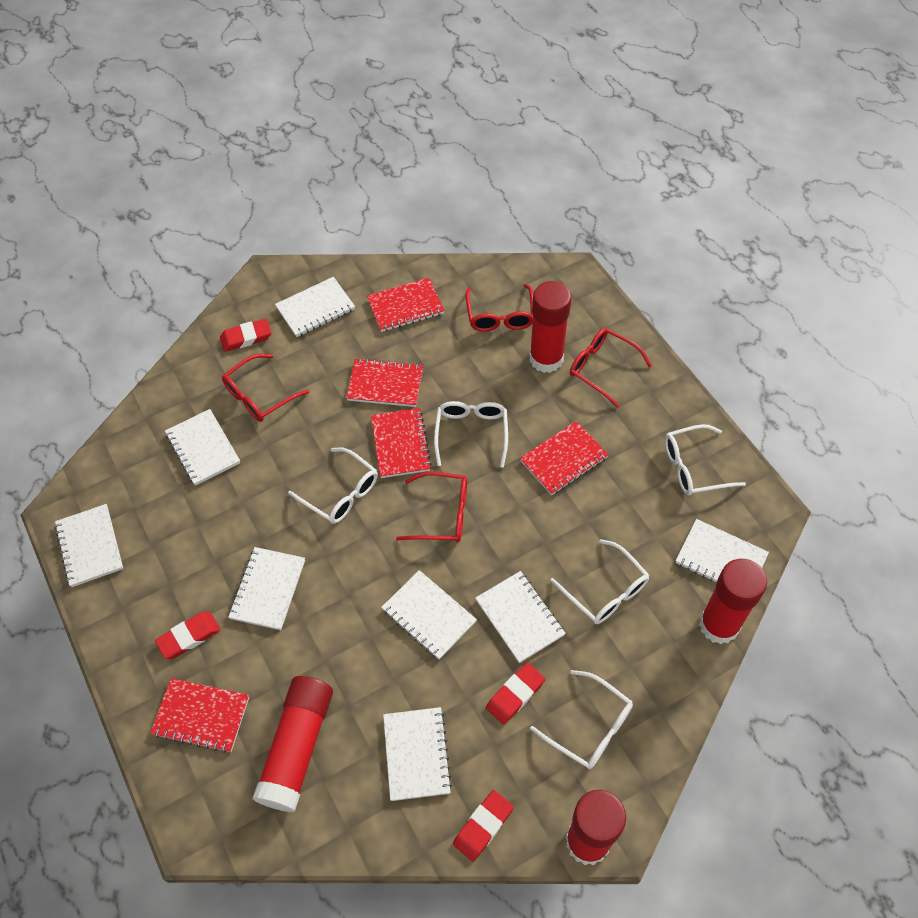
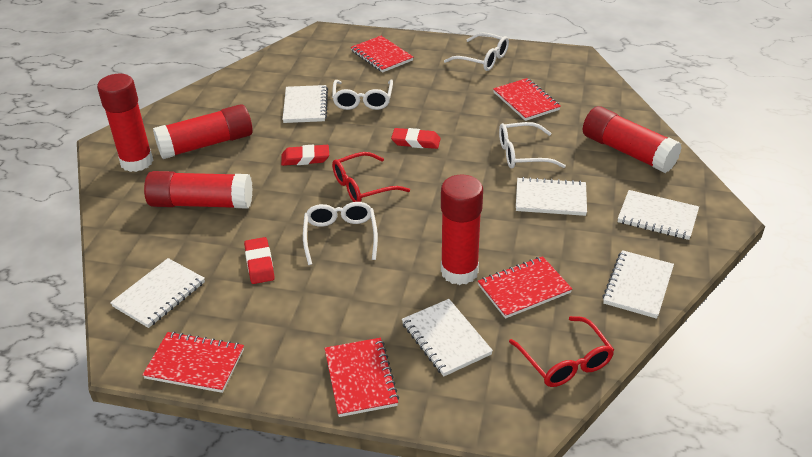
red eraser: 4 -> 3
red glasses: 4 -> 2
red glue stick: 4 -> 5
white glasses: 5 -> 4
white notebook: 8 -> 6

